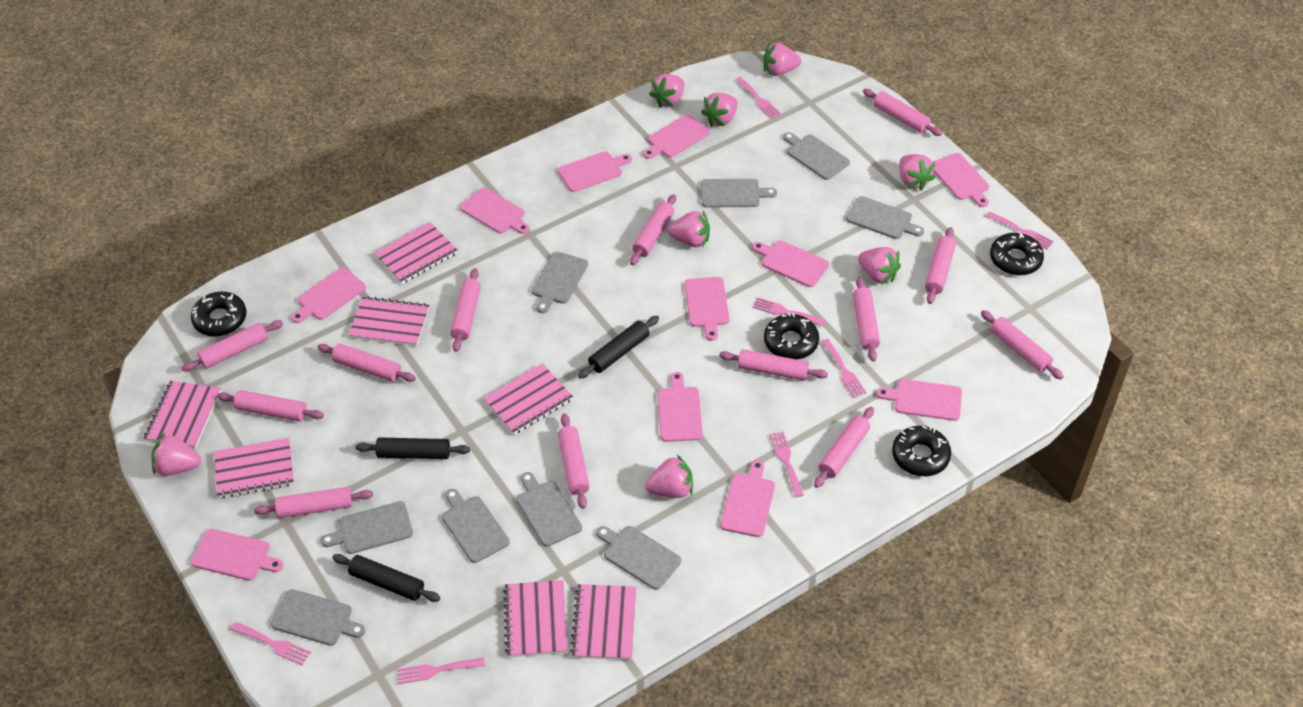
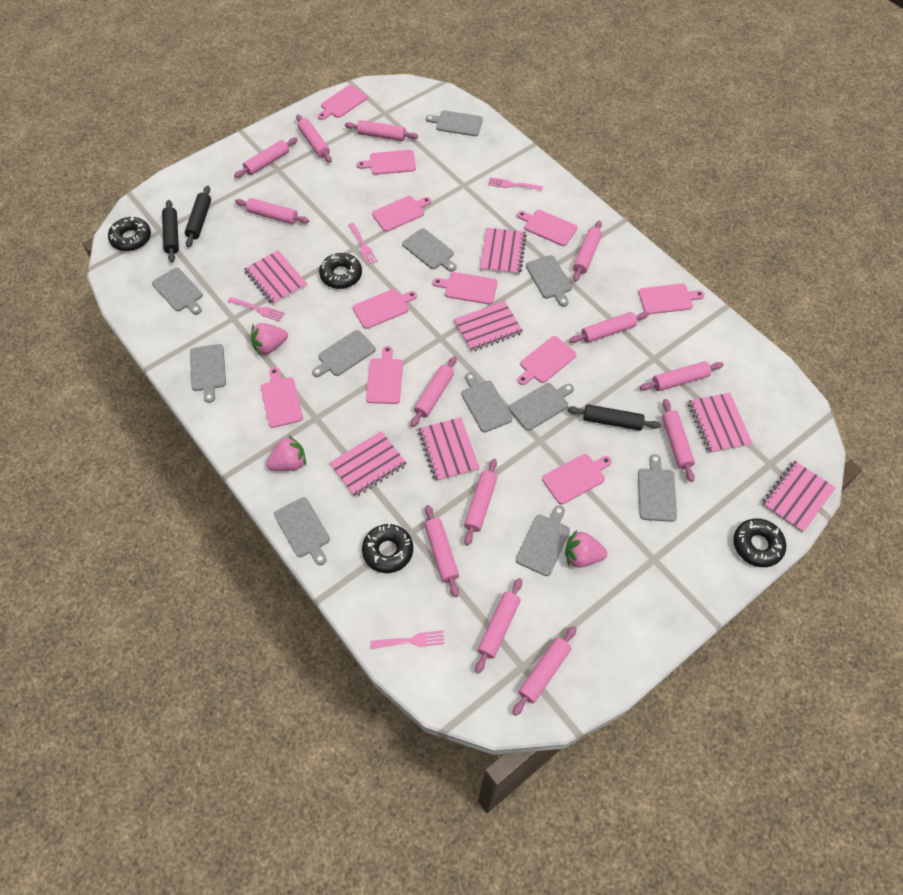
grey cutting board: 9 -> 11
pink fork: 7 -> 4
pink strawberry: 8 -> 3

